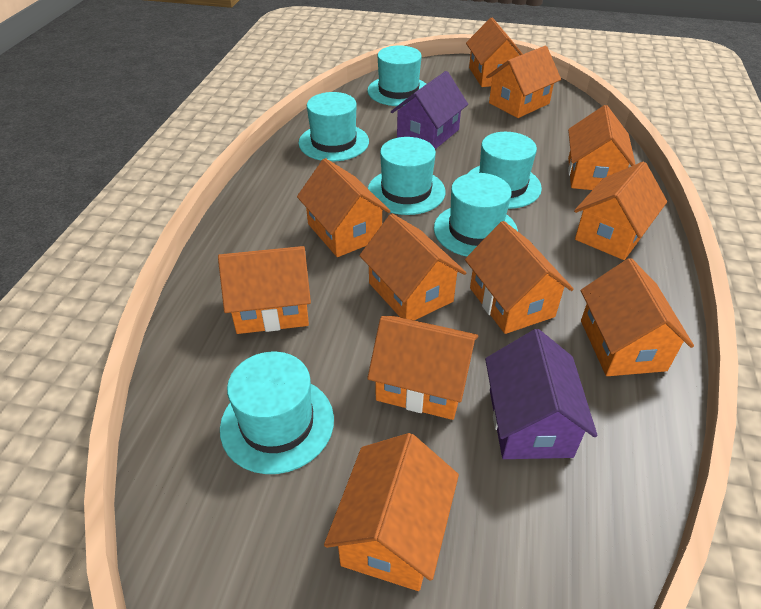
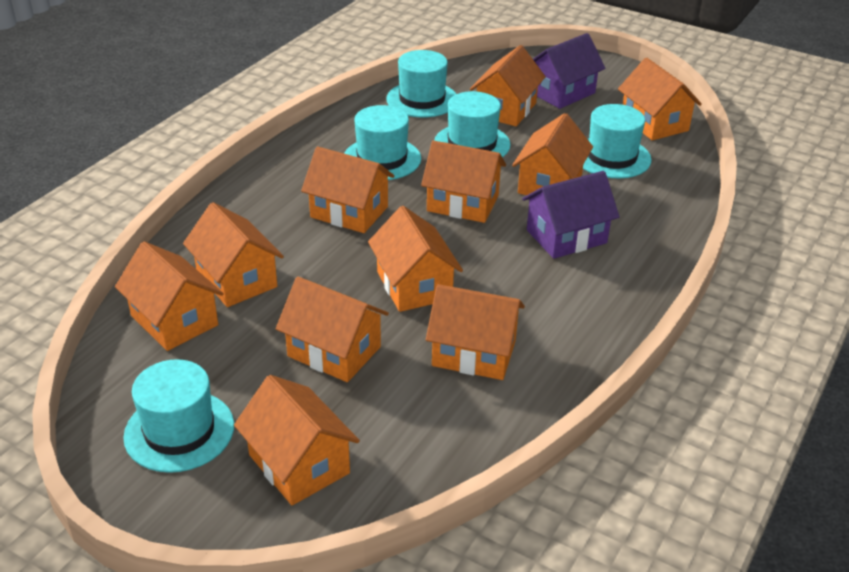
turquoise hat: 6 -> 5

